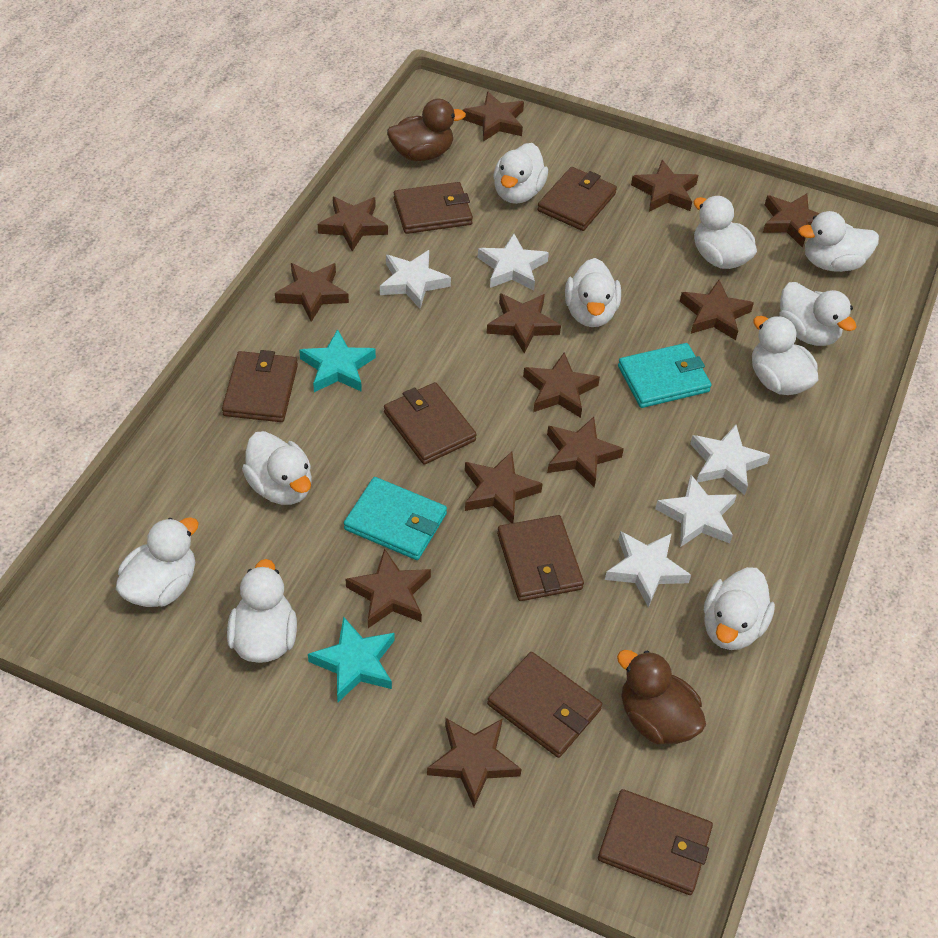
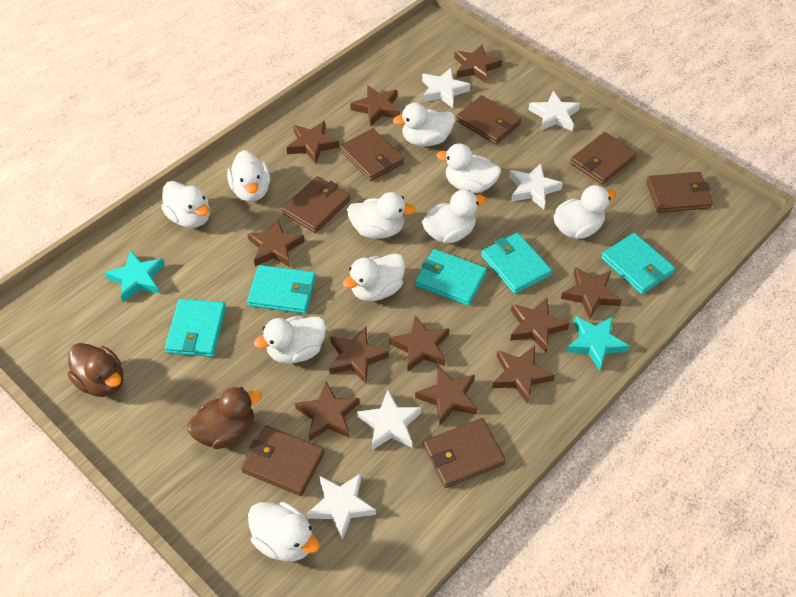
brown star: 12 -> 11
turquoise wallet: 2 -> 5

